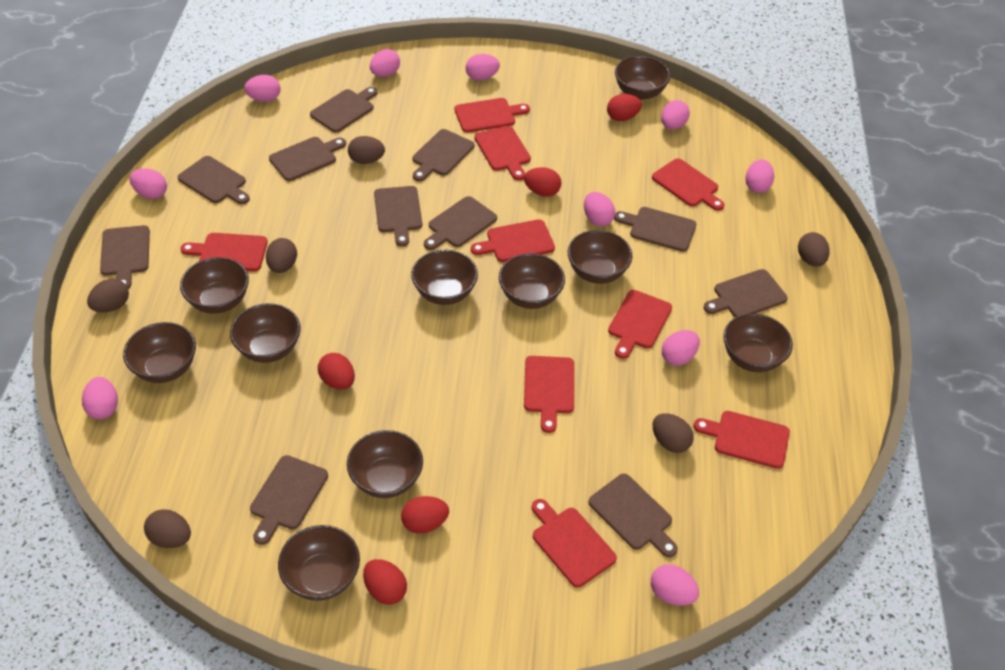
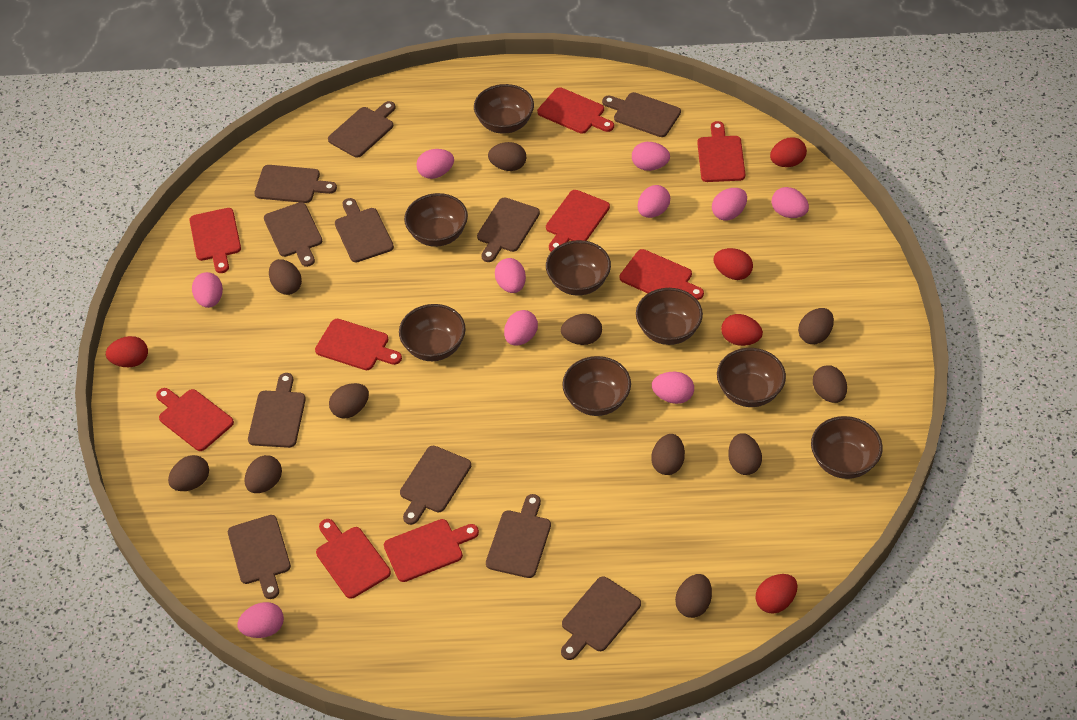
brown bowl: 10 -> 8
brown egg: 6 -> 11

